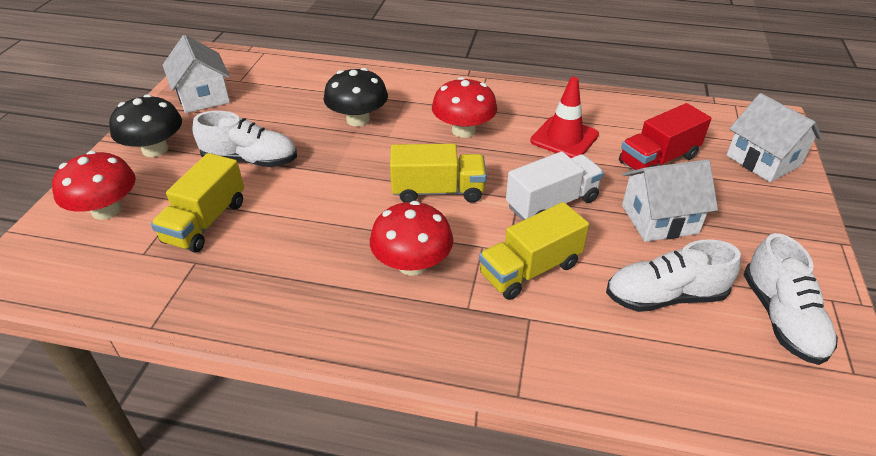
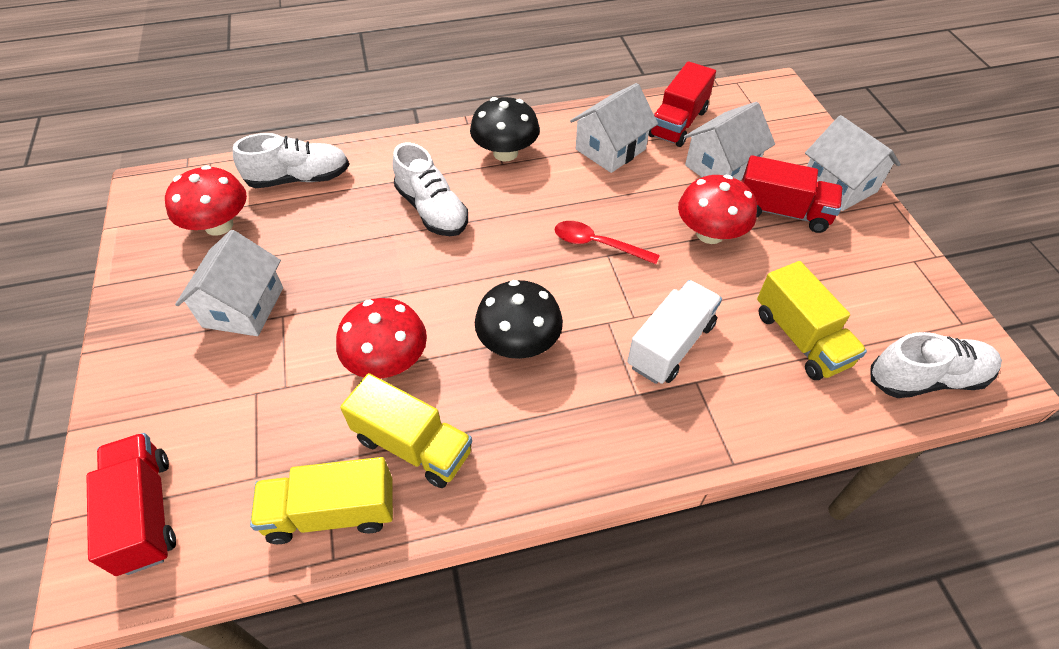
red spoon: 0 -> 1
red traffic cone: 1 -> 0
red truck: 1 -> 3
white house: 3 -> 4

